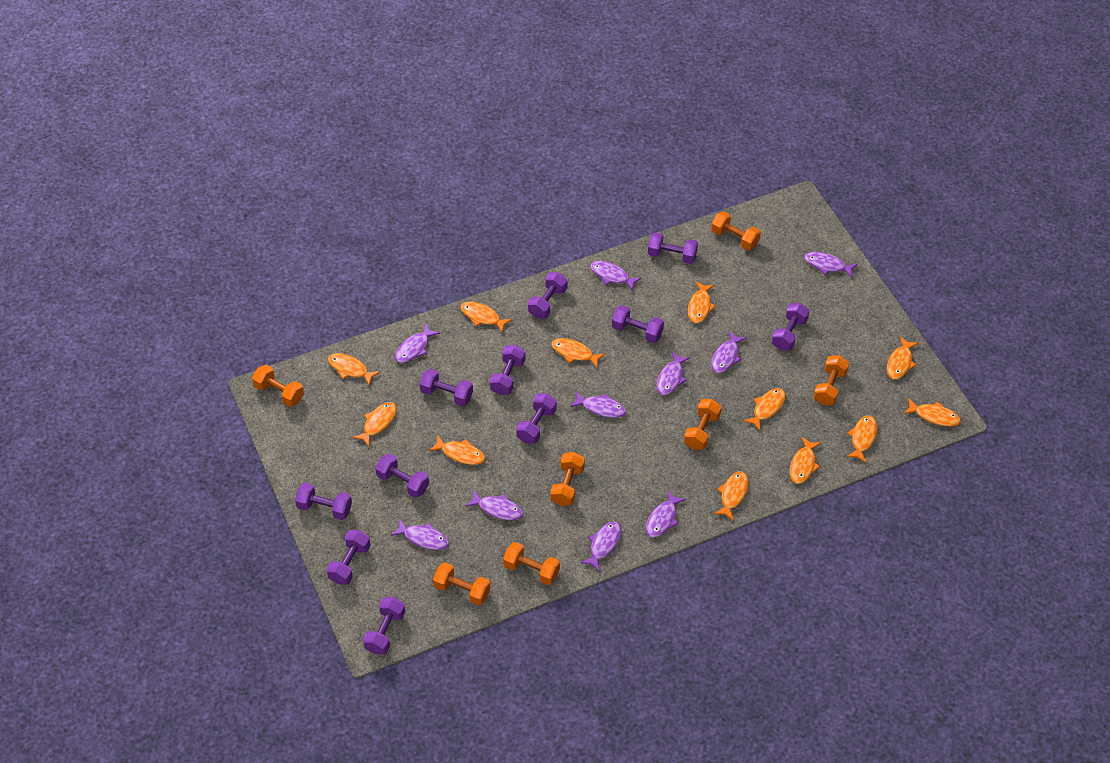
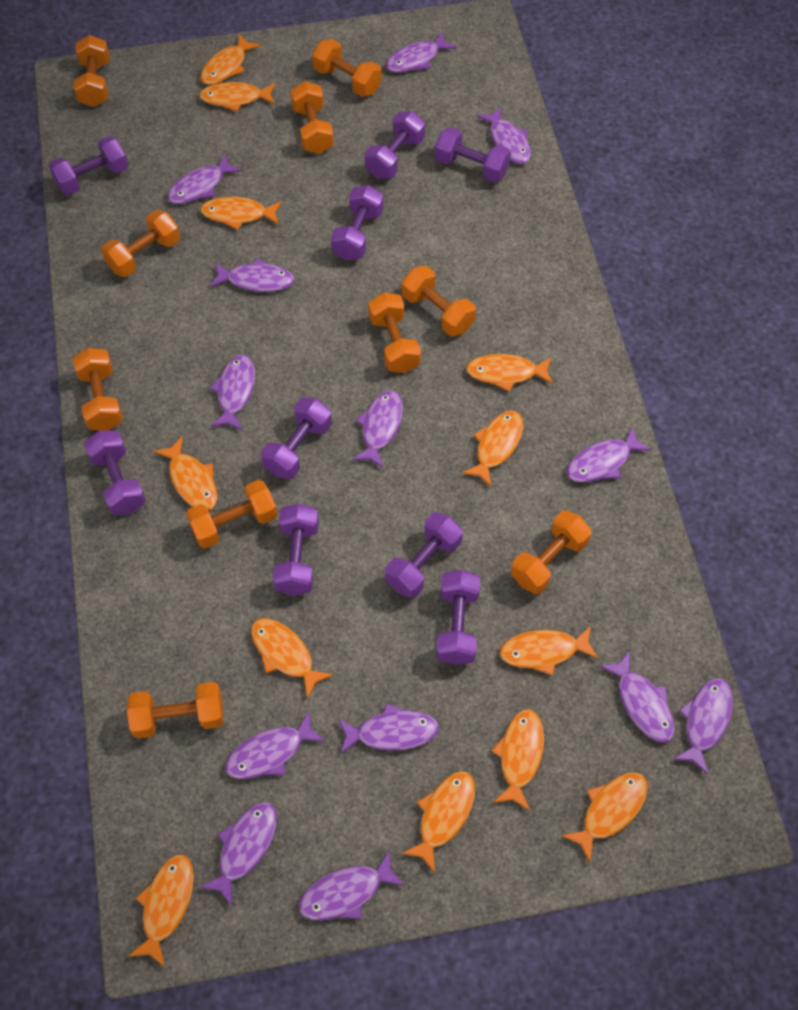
orange dumbbell: 7 -> 10
purple dumbbell: 11 -> 9
purple fish: 10 -> 13

